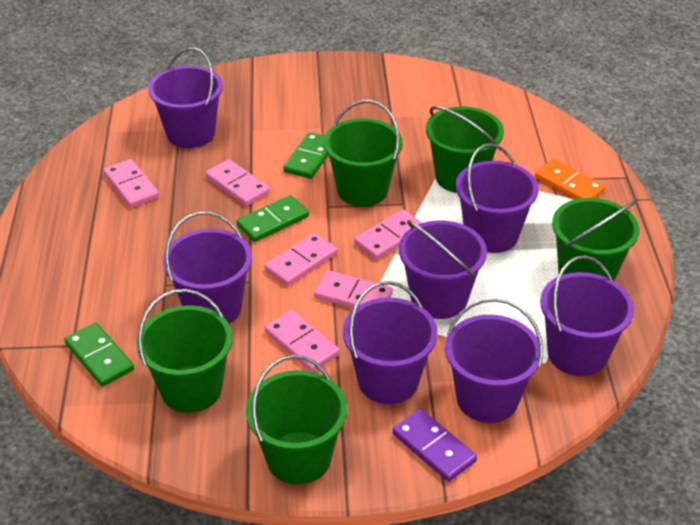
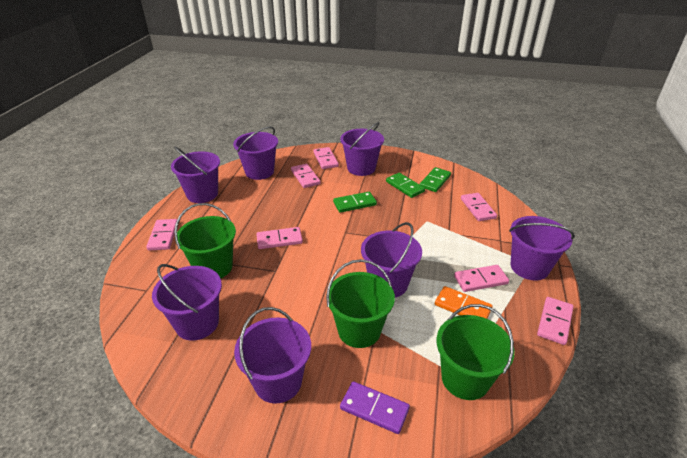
green bucket: 5 -> 3
pink domino: 6 -> 7

